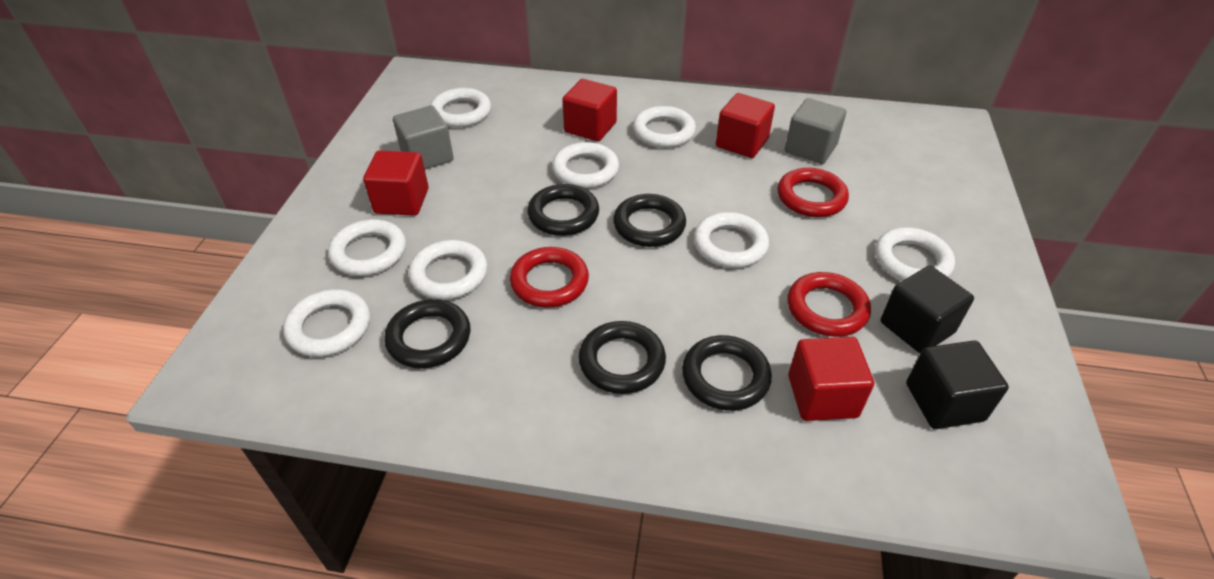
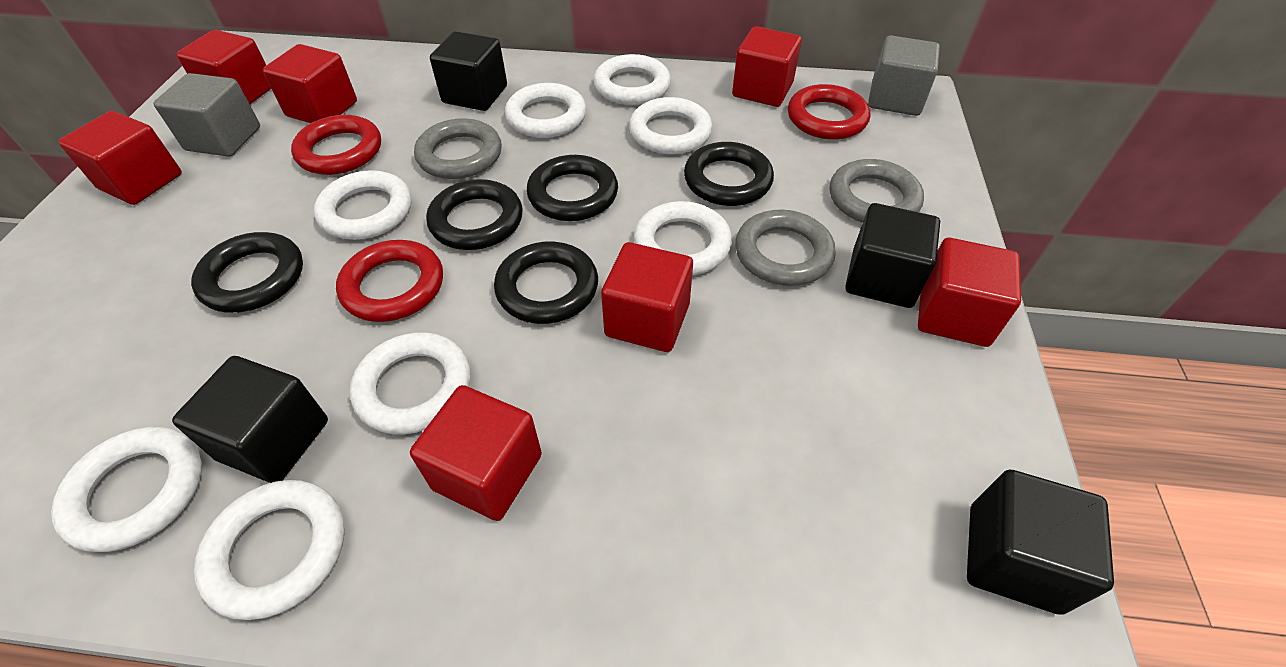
black cube: 2 -> 4
grey ring: 0 -> 3
red cube: 4 -> 7

